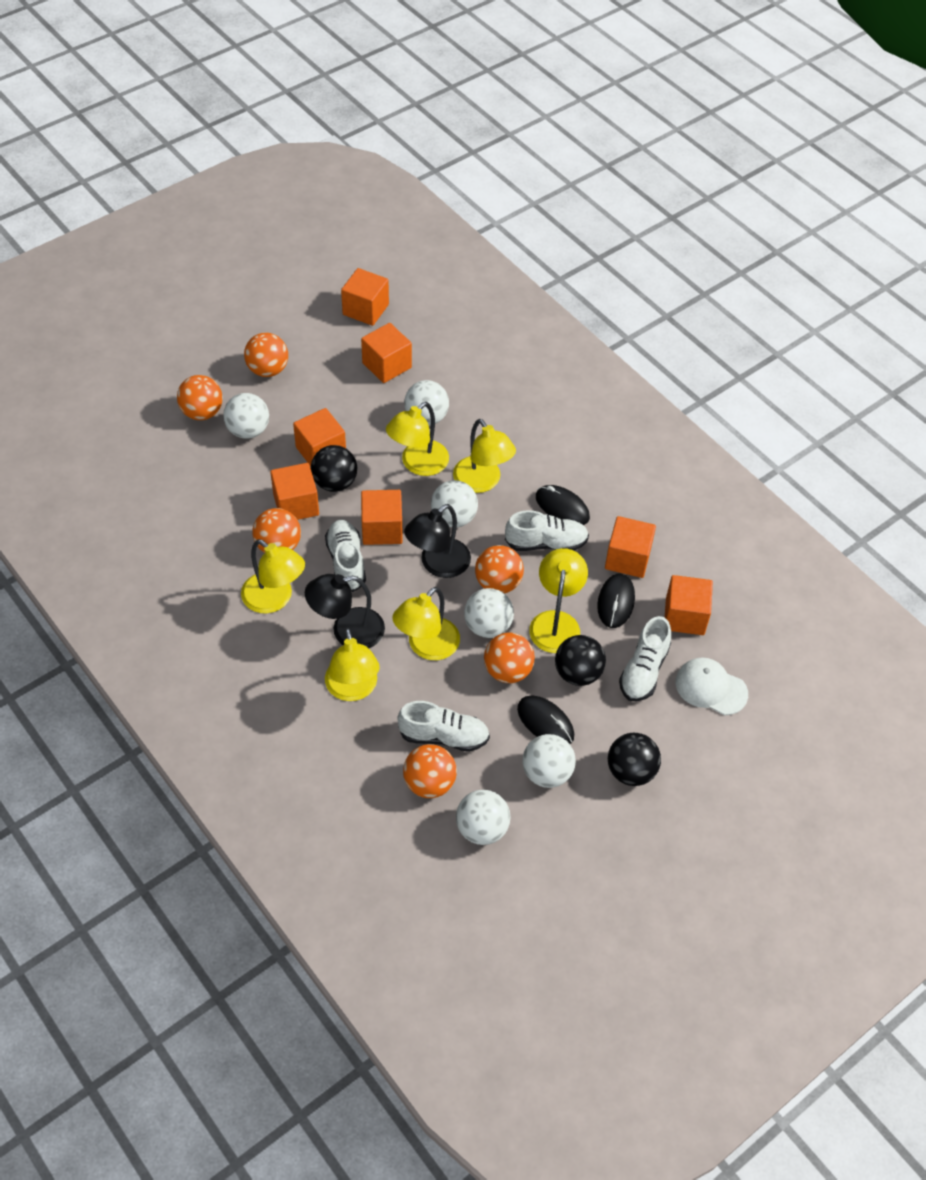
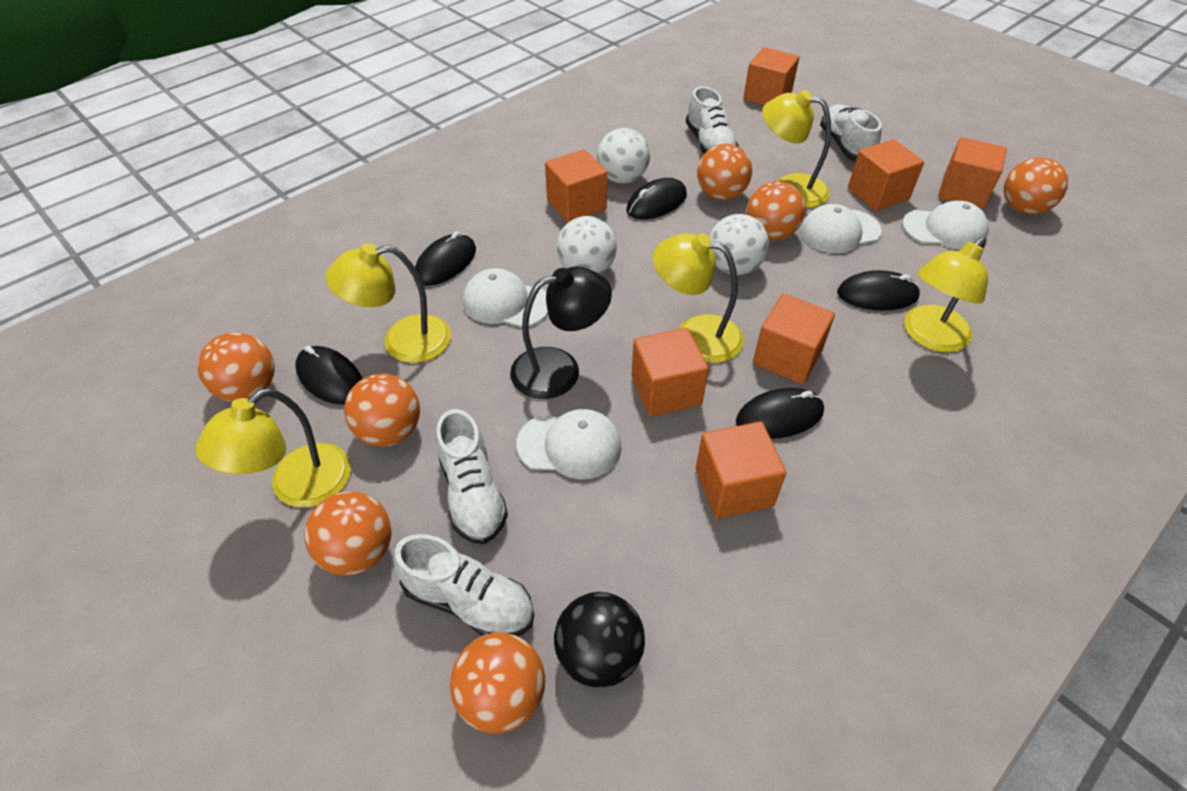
black ball: 3 -> 1
black lamp: 2 -> 1
black mouse: 3 -> 5
orange ball: 6 -> 7
white ball: 6 -> 3
white cap: 1 -> 4
yellow lamp: 6 -> 5

